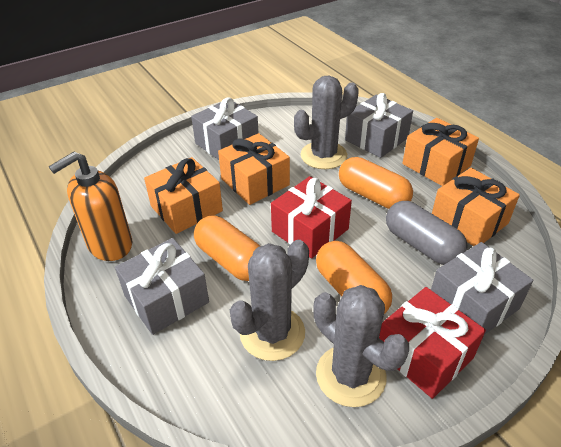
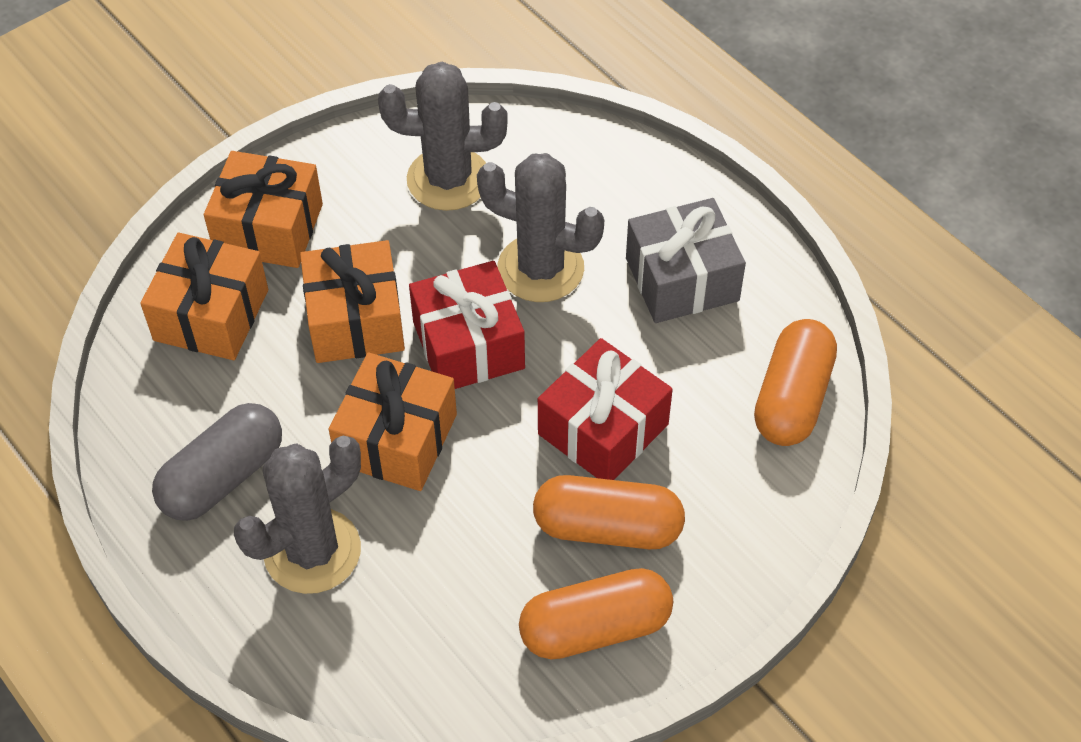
grey gift: 4 -> 1
orange soap dispenser: 1 -> 0

